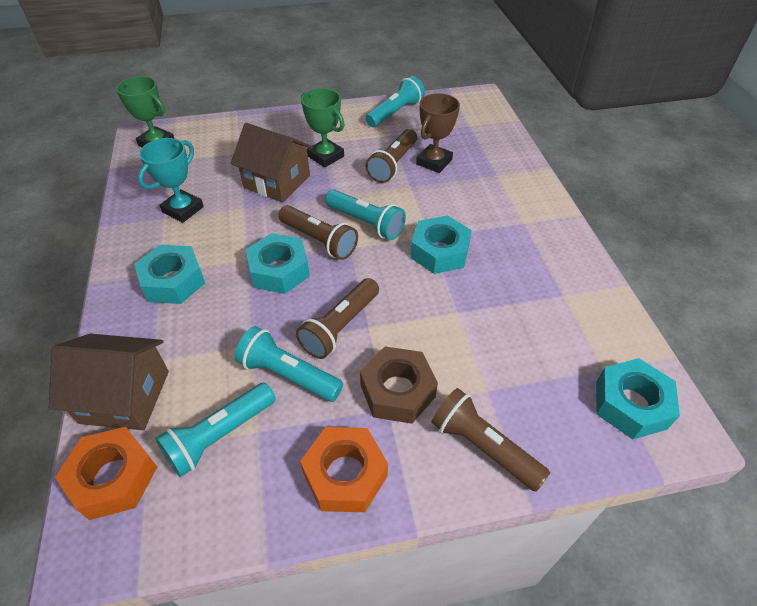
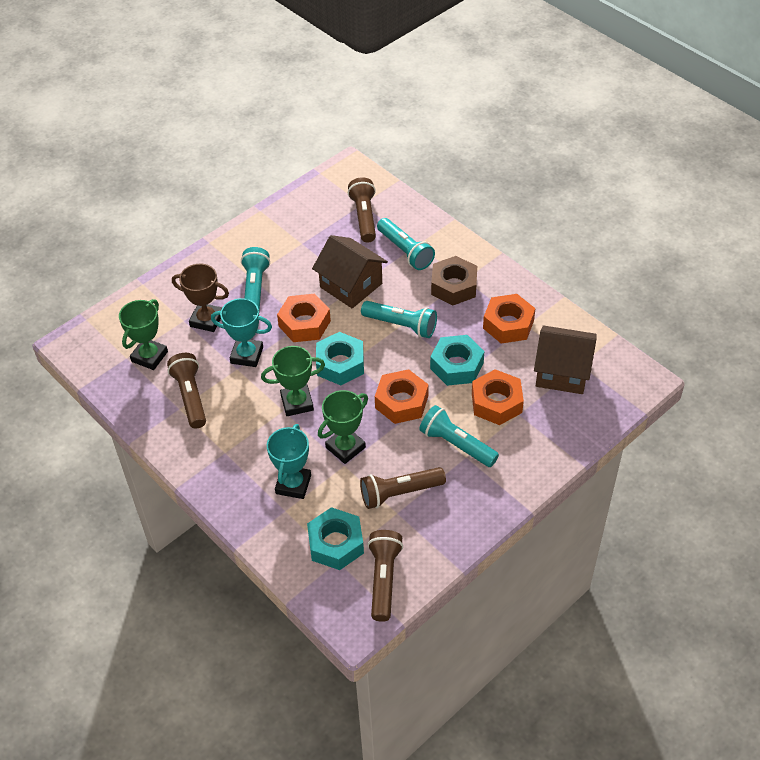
green trophy: 2 -> 3
orange nut: 2 -> 4
turquoise nut: 4 -> 3
turquoise trophy: 1 -> 2

